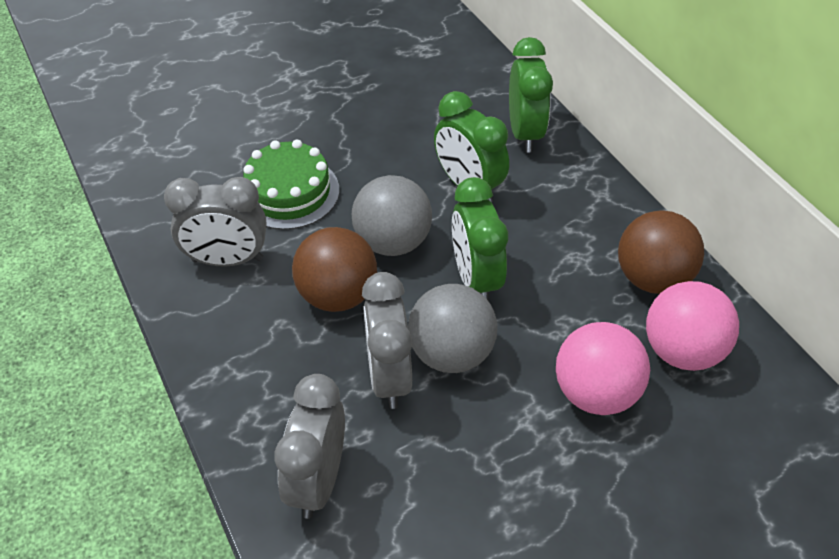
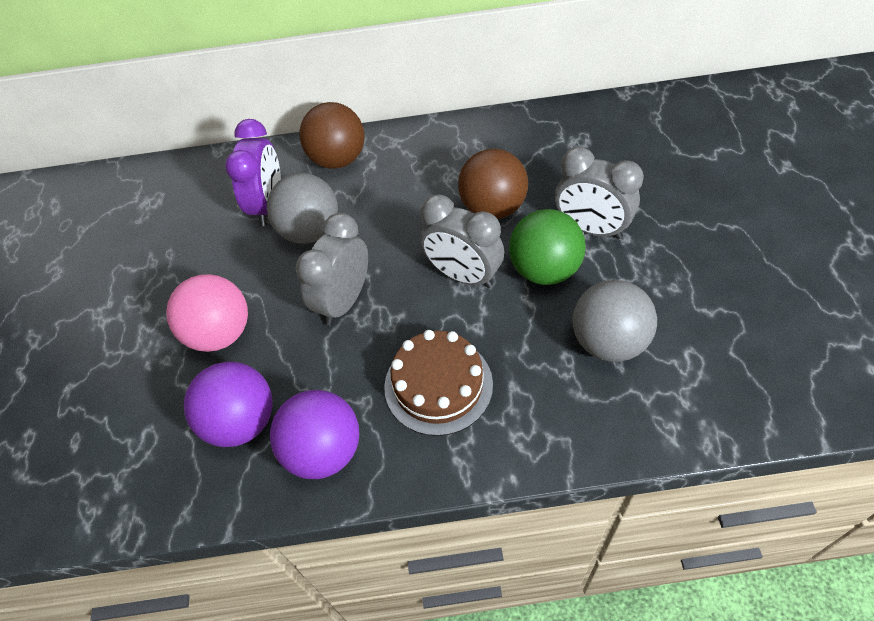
brown cake: 0 -> 1
green ball: 0 -> 1
green cake: 1 -> 0
green clock: 3 -> 0
pink ball: 2 -> 1
purple ball: 0 -> 2
purple clock: 0 -> 1

